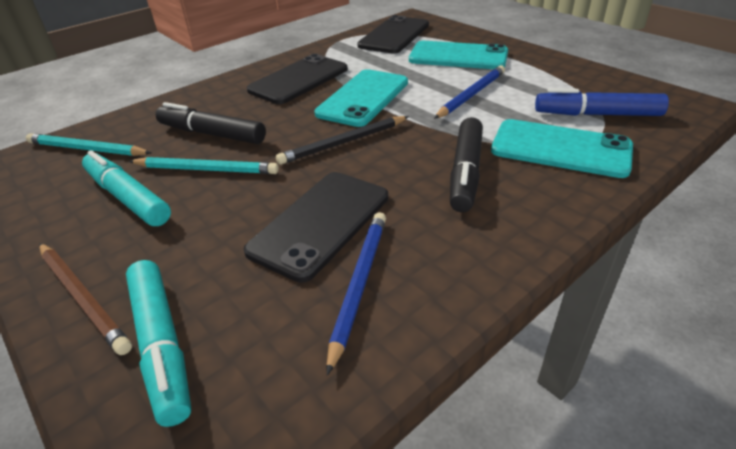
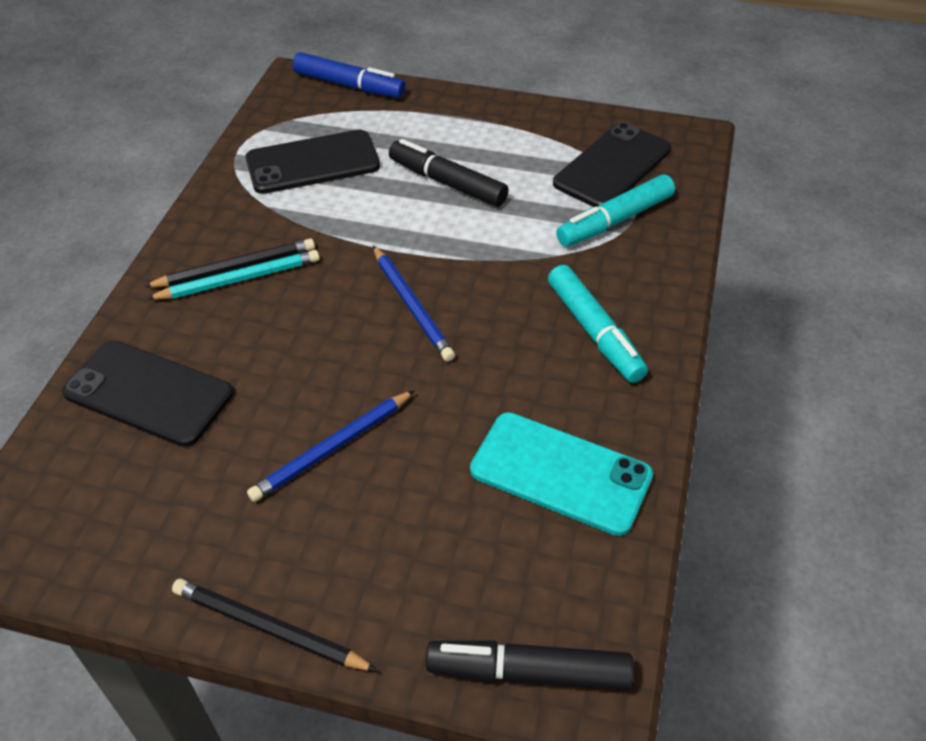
black pencil: 1 -> 2
brown pencil: 1 -> 0
turquoise pencil: 2 -> 1
turquoise phone: 3 -> 1

